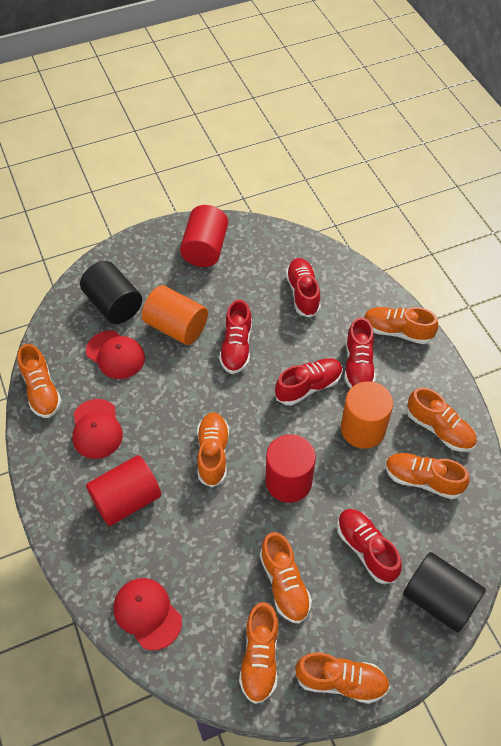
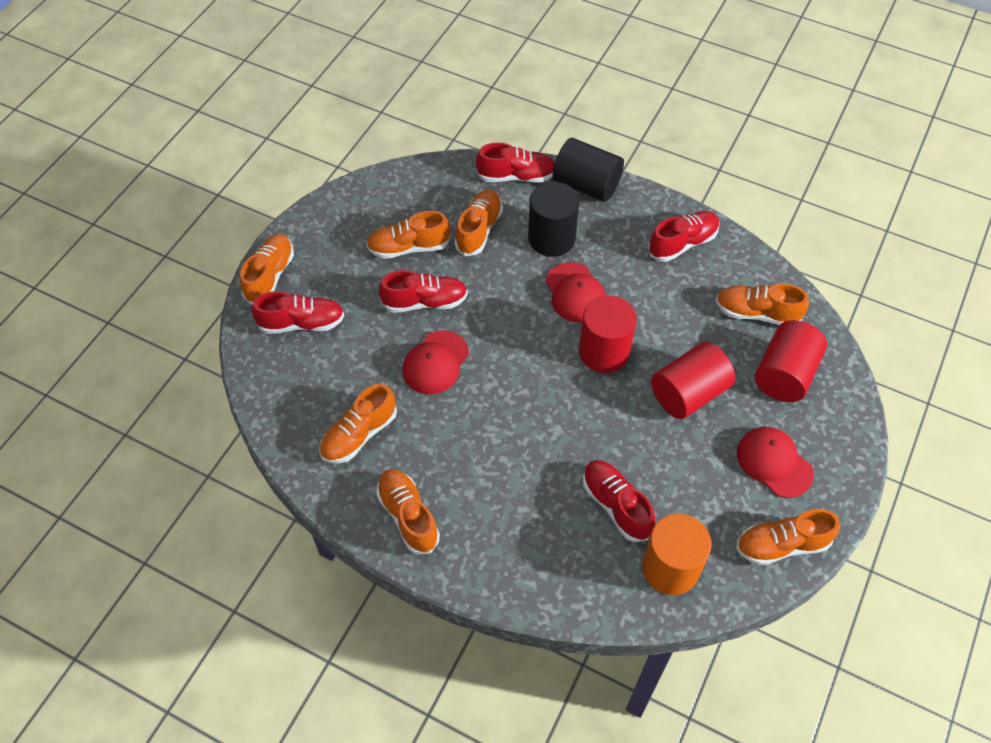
orange cylinder: 2 -> 1
orange shoe: 8 -> 7

